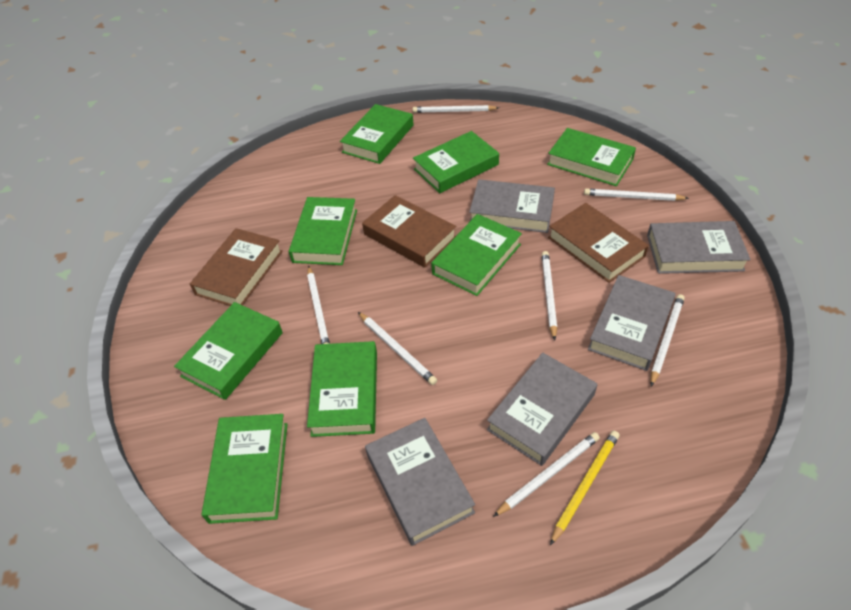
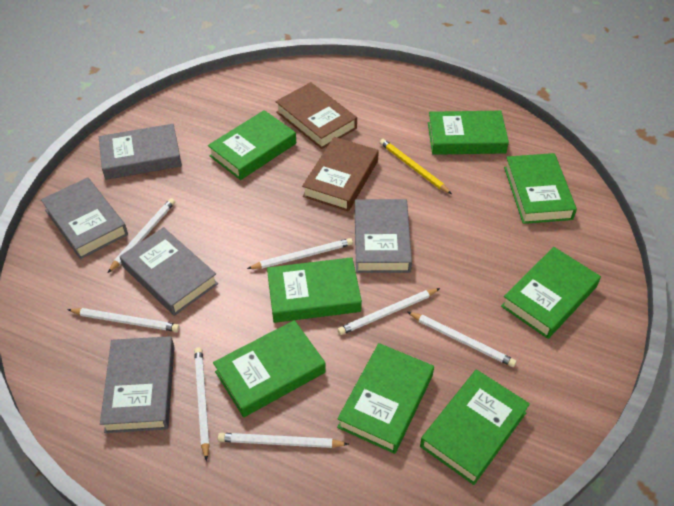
brown book: 3 -> 2

